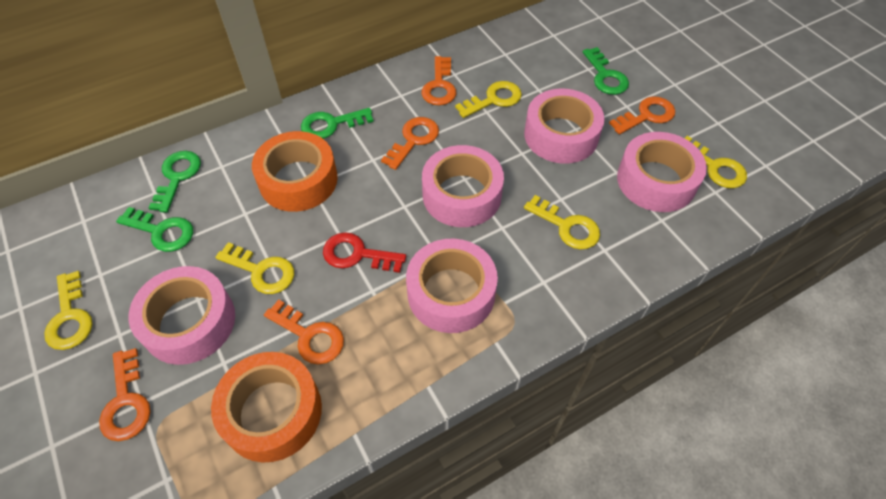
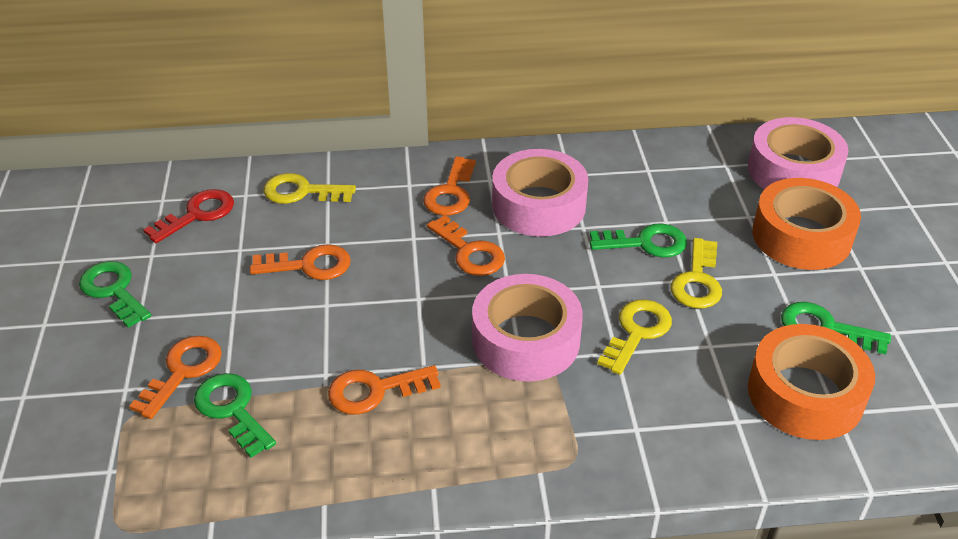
pink tape: 5 -> 3
yellow key: 5 -> 3

